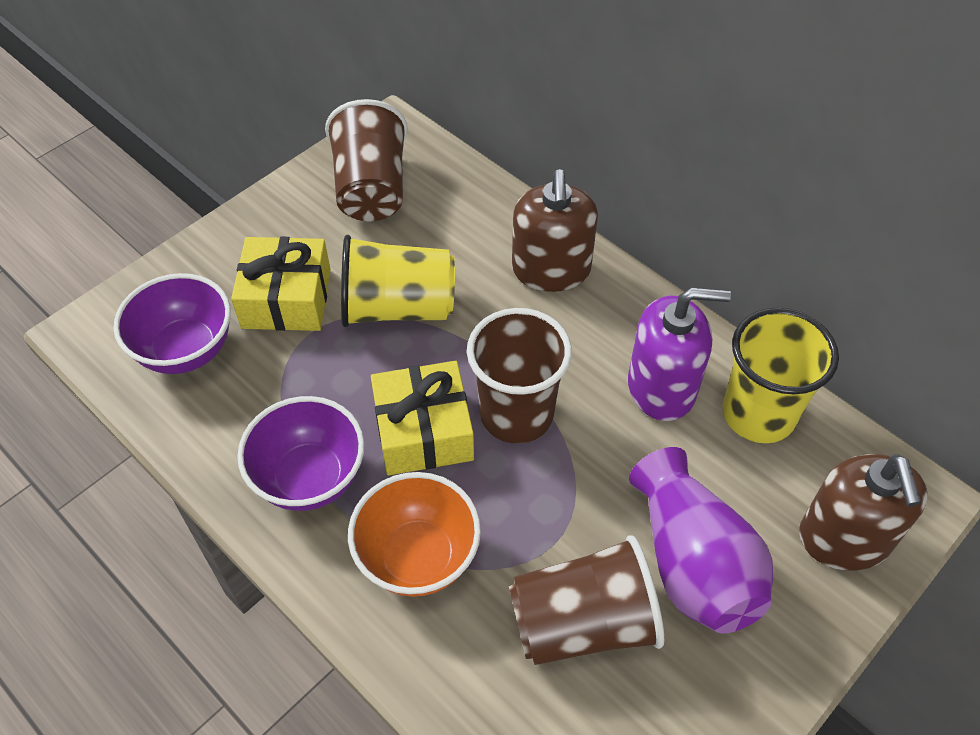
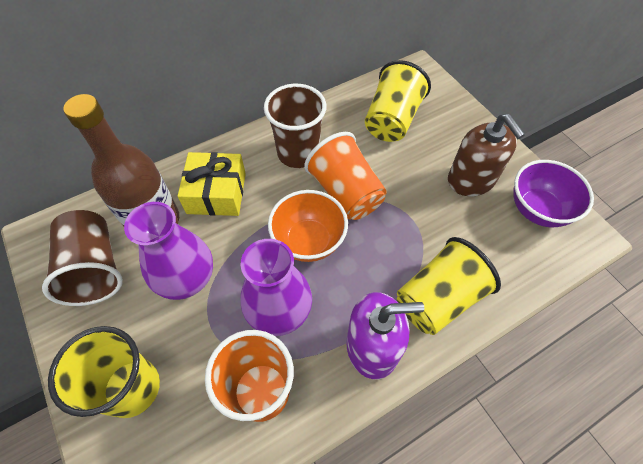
brown bottle: 0 -> 1
brown cup: 3 -> 2
brown soap dispenser: 2 -> 1
orange cup: 0 -> 2
purple bowl: 2 -> 1
purple vase: 1 -> 2
yellow cup: 2 -> 3
yellow gift: 2 -> 1

